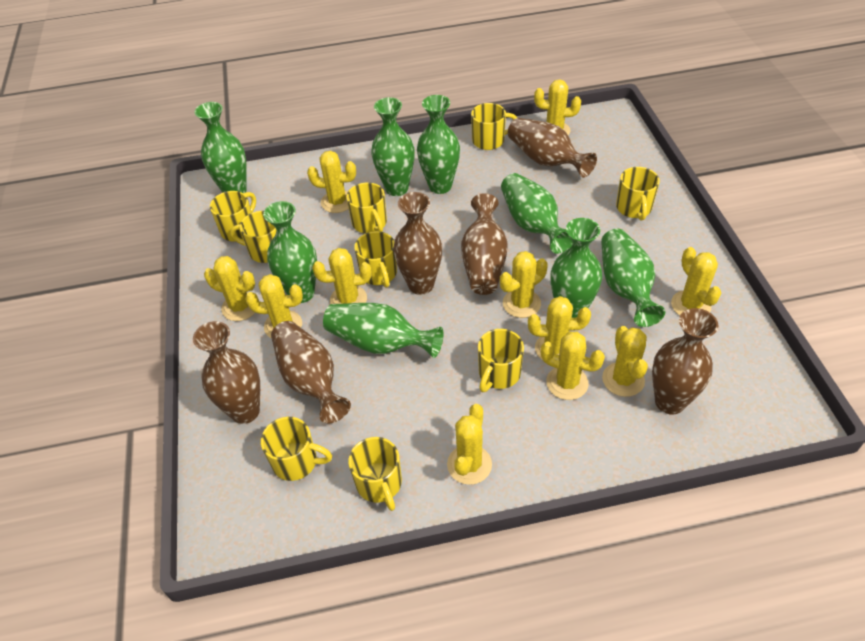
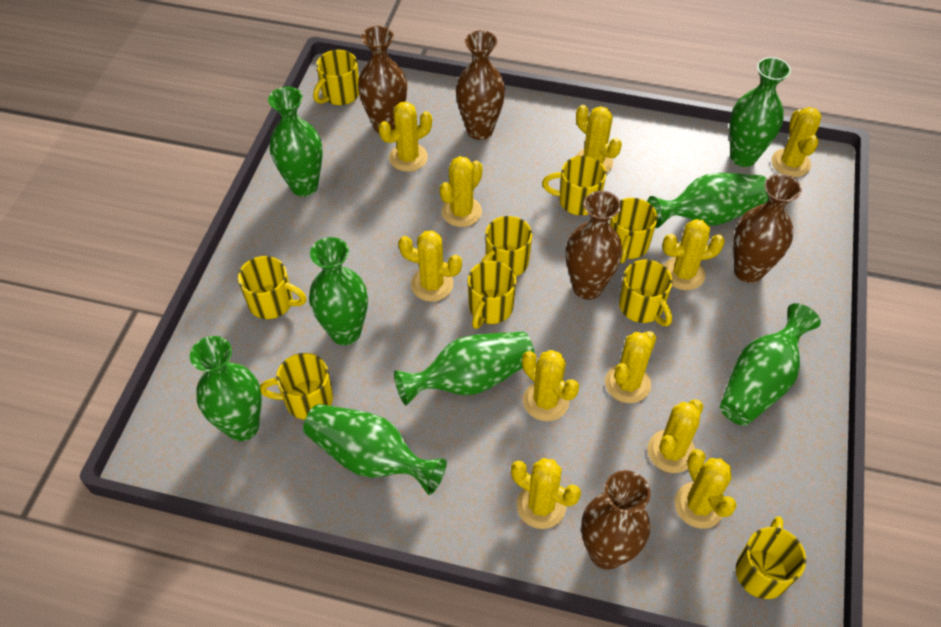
brown vase: 6 -> 5

